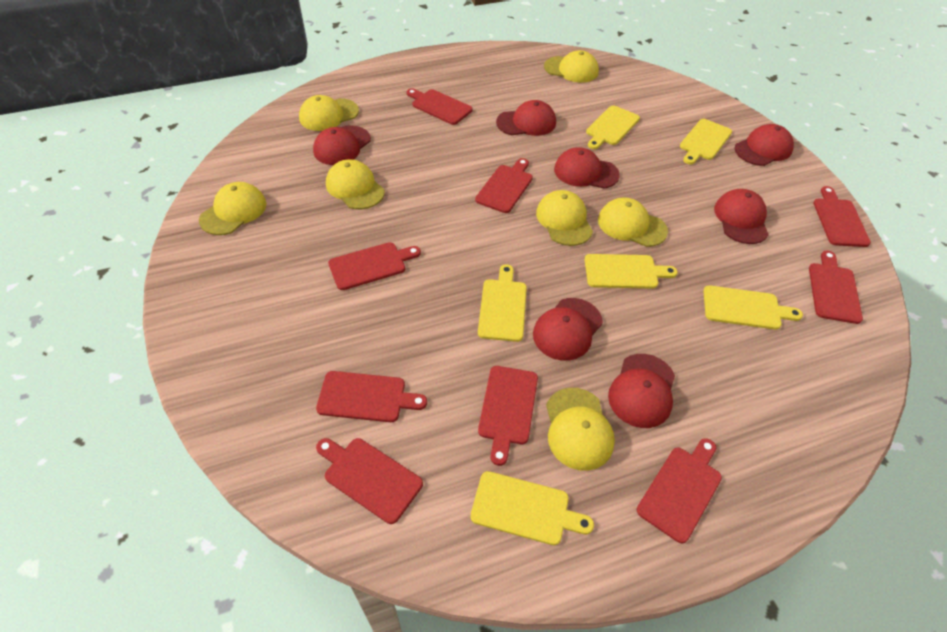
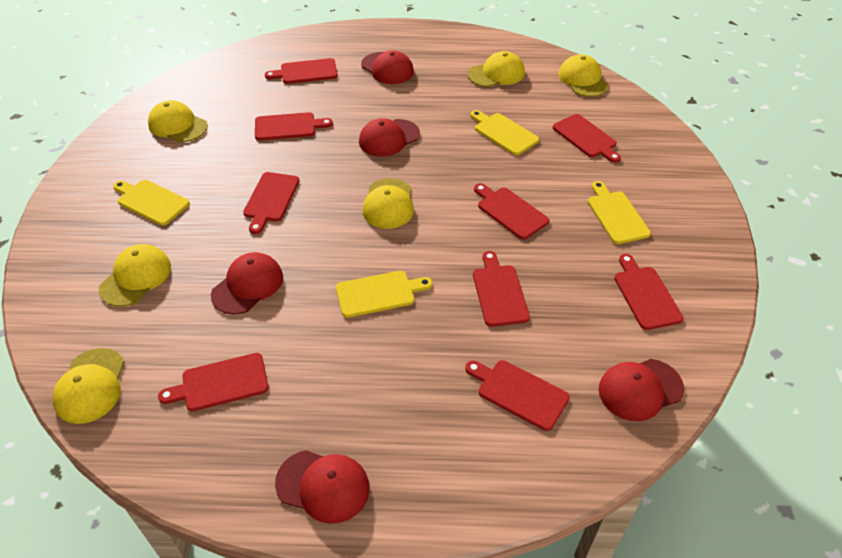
red cap: 7 -> 5
yellow cap: 7 -> 6
yellow cutting board: 6 -> 4

